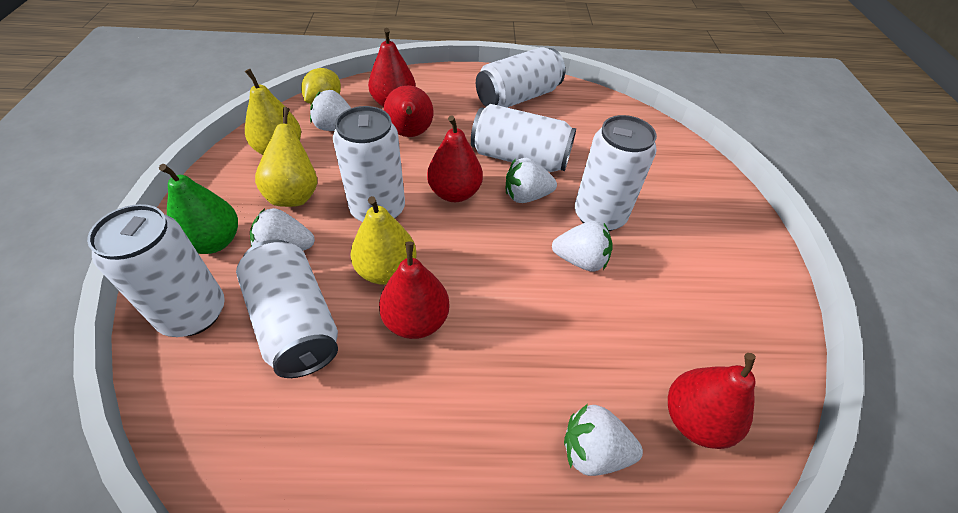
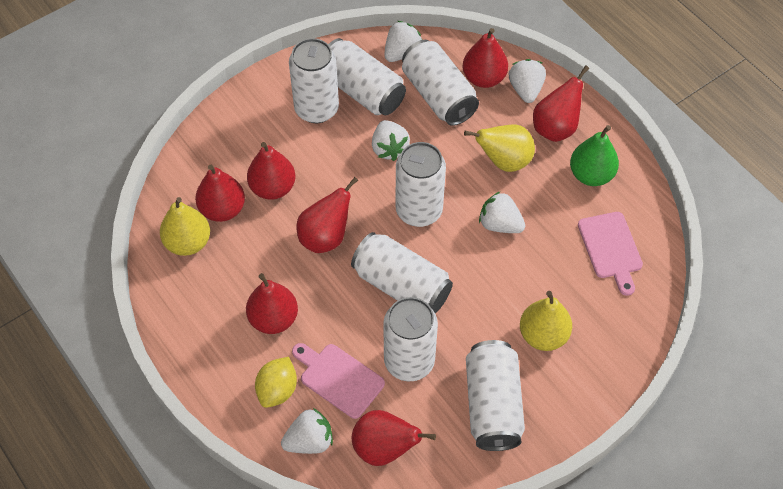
pink cutting board: 0 -> 2
red pear: 5 -> 7
white can: 6 -> 7

